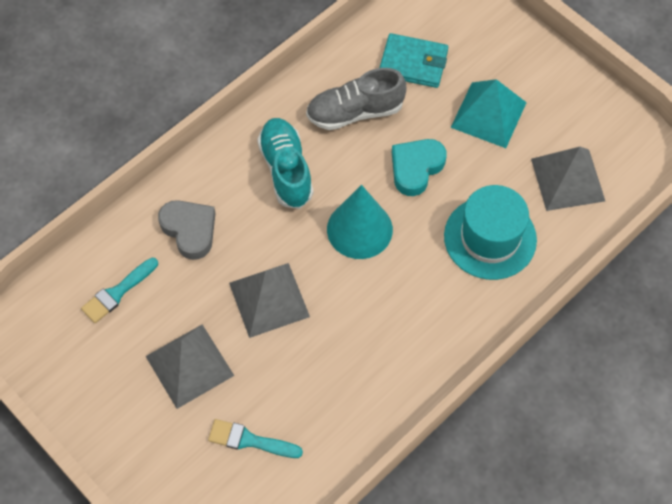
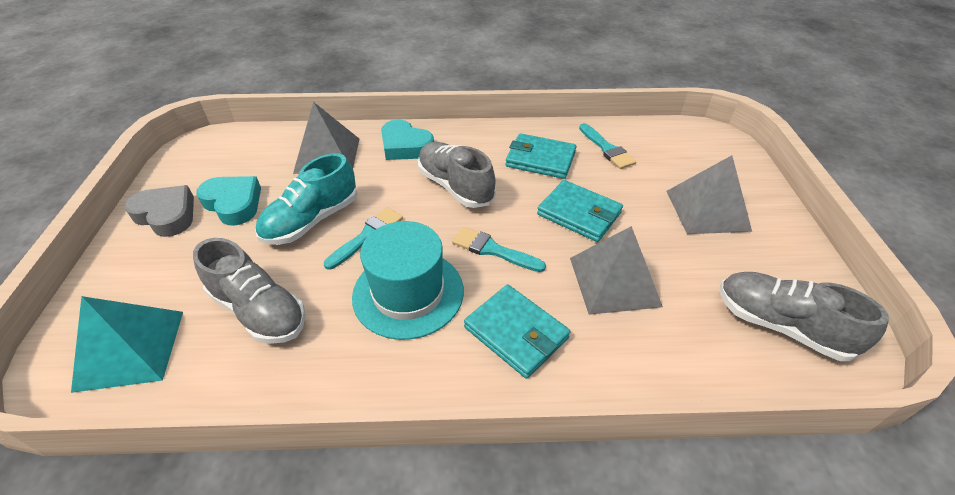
grey shoe: 1 -> 3
turquoise brush: 2 -> 3
turquoise cone: 1 -> 0
turquoise heart: 1 -> 2
turquoise wallet: 1 -> 3

